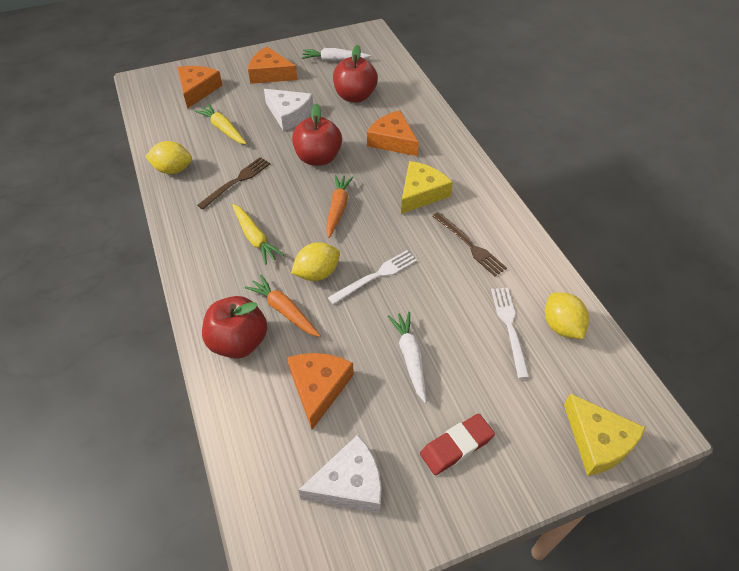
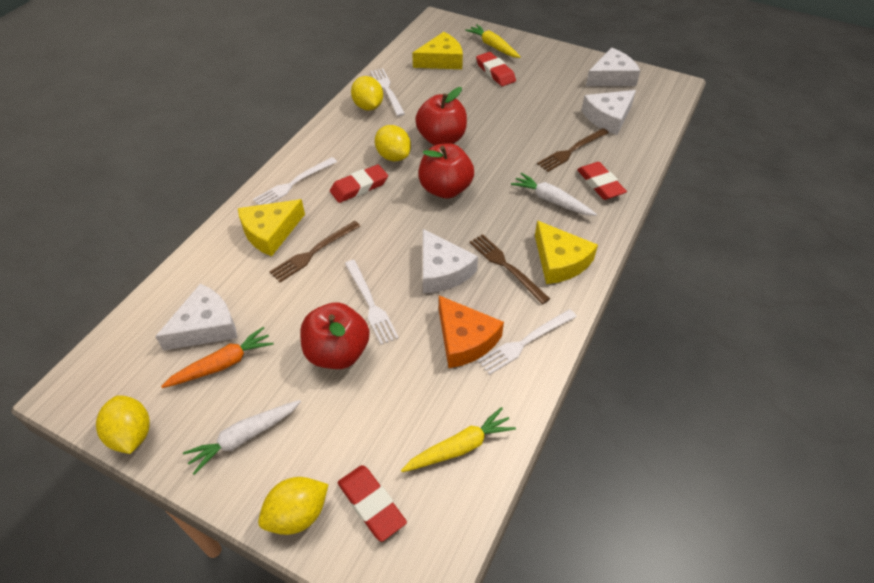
brown fork: 2 -> 3
orange carrot: 2 -> 1
orange cheese: 4 -> 1
red eraser: 1 -> 4
white cheese: 2 -> 4
white fork: 2 -> 4
yellow cheese: 2 -> 3
yellow lemon: 3 -> 4

